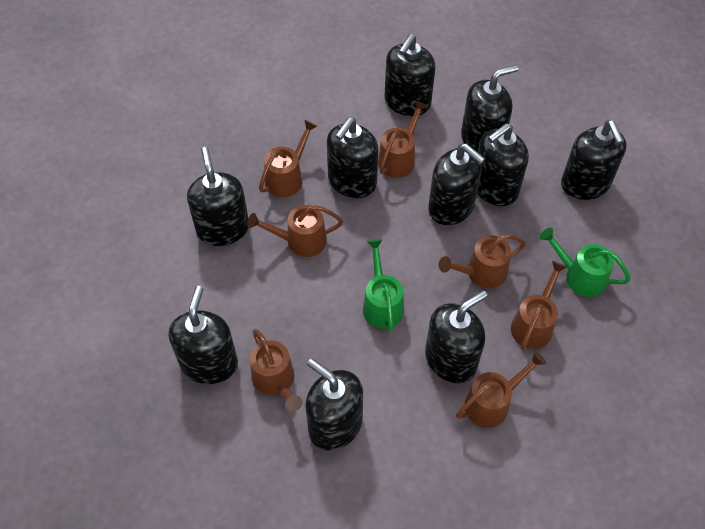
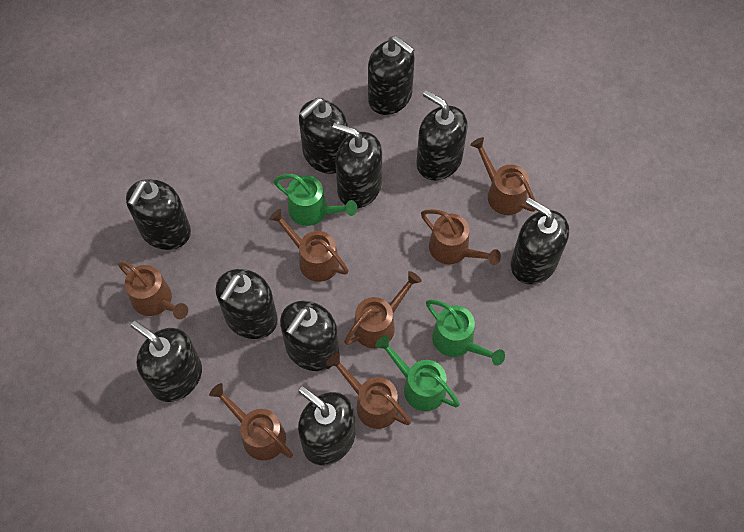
green watering can: 2 -> 3

